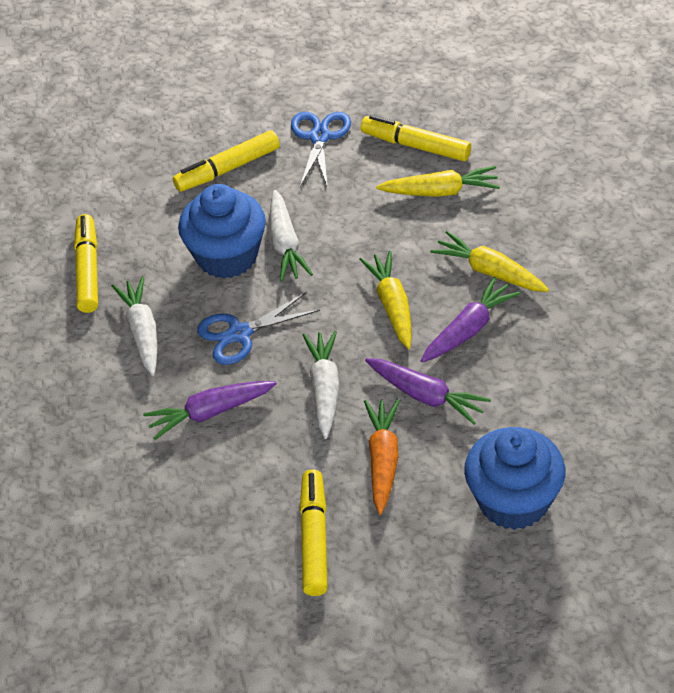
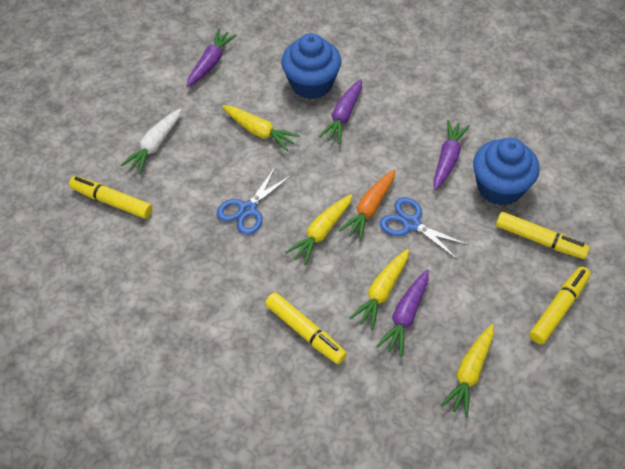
purple carrot: 3 -> 4
white carrot: 3 -> 1
yellow carrot: 3 -> 4

